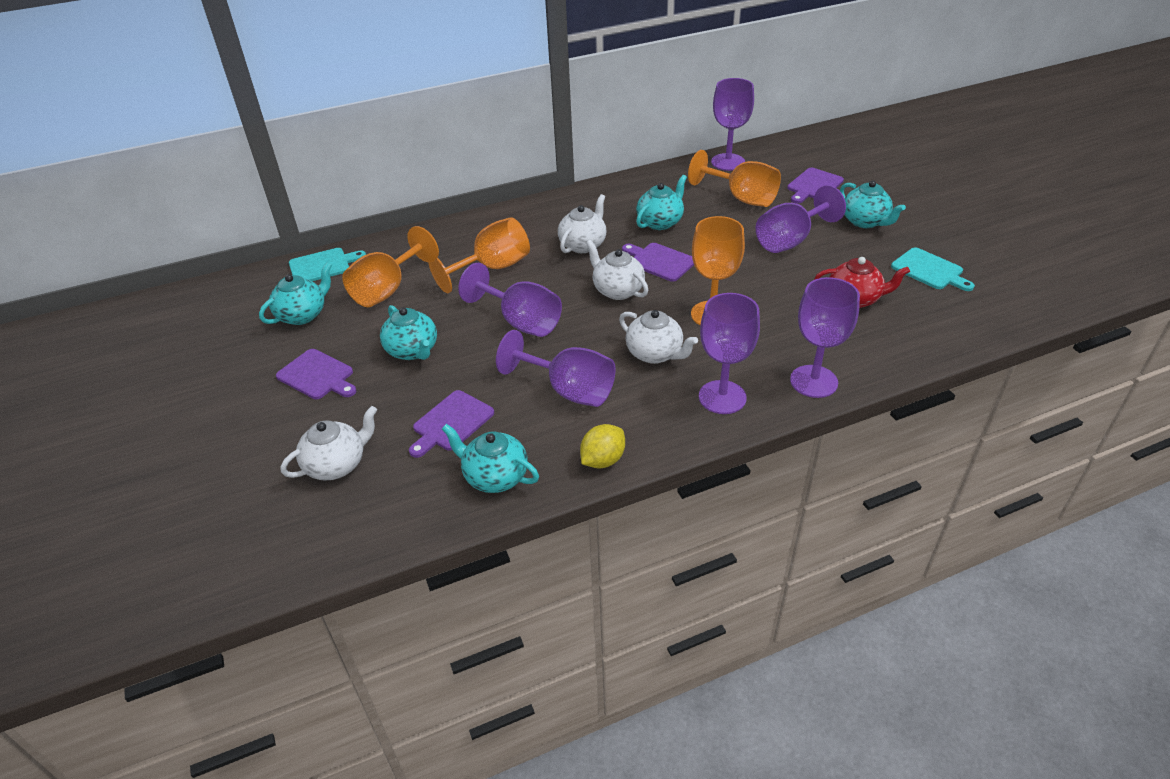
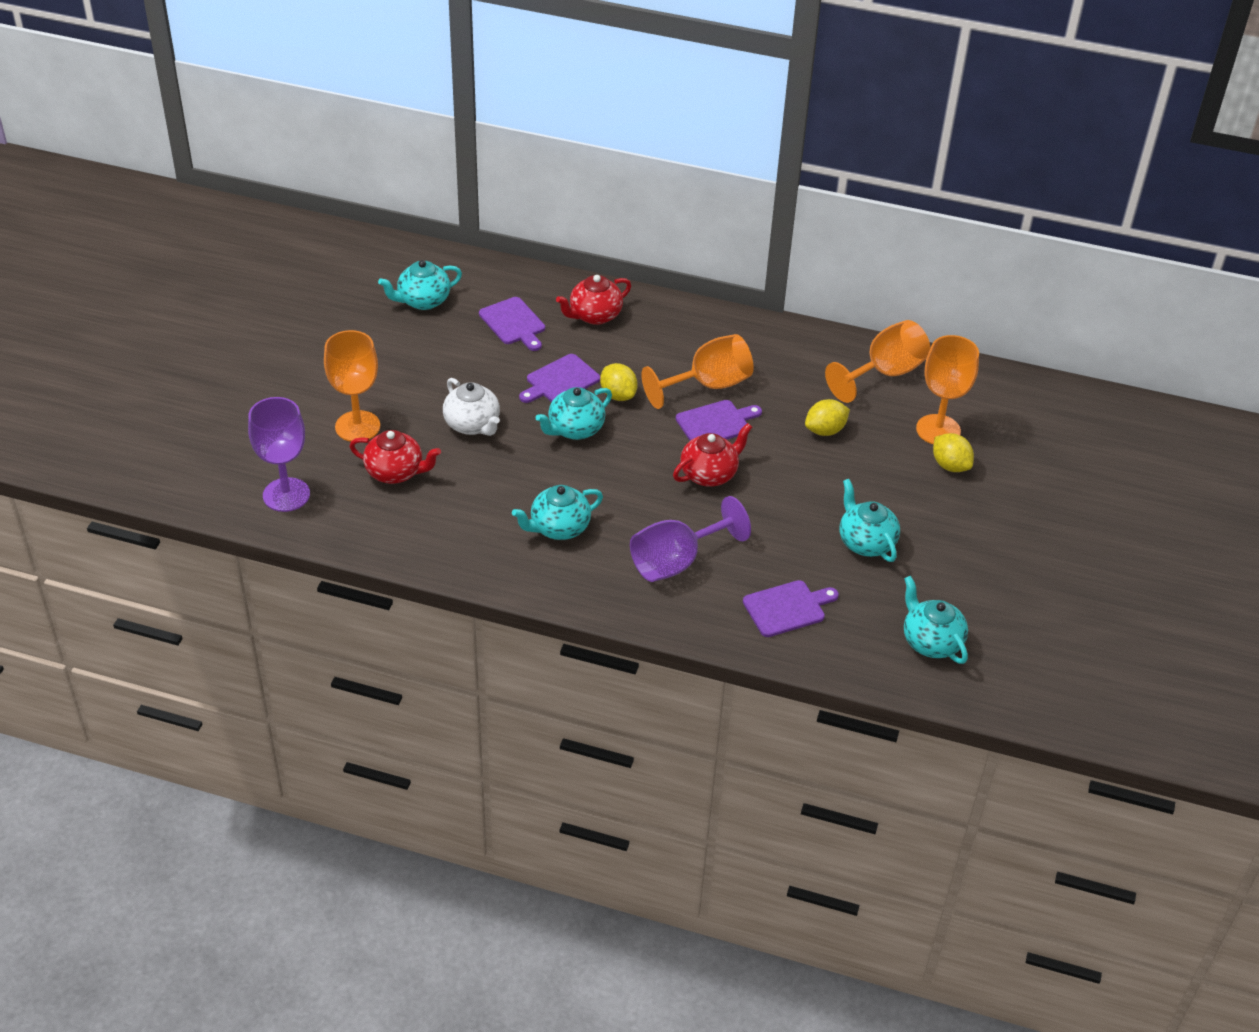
purple goblet: 6 -> 2
red teapot: 1 -> 3
turquoise cutting board: 2 -> 0
white teapot: 4 -> 1
yellow lemon: 1 -> 3

